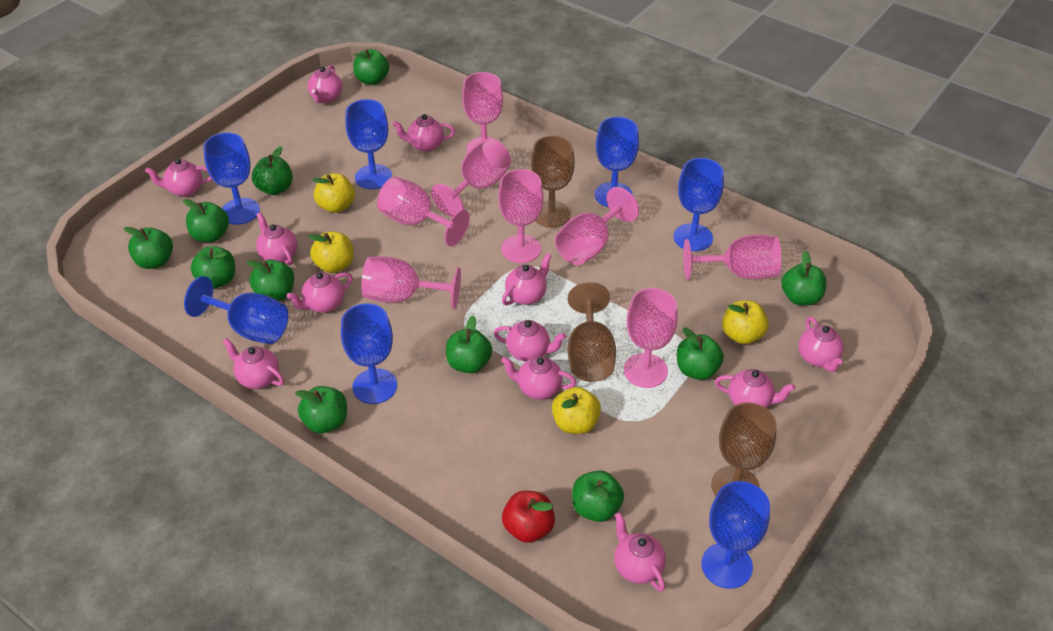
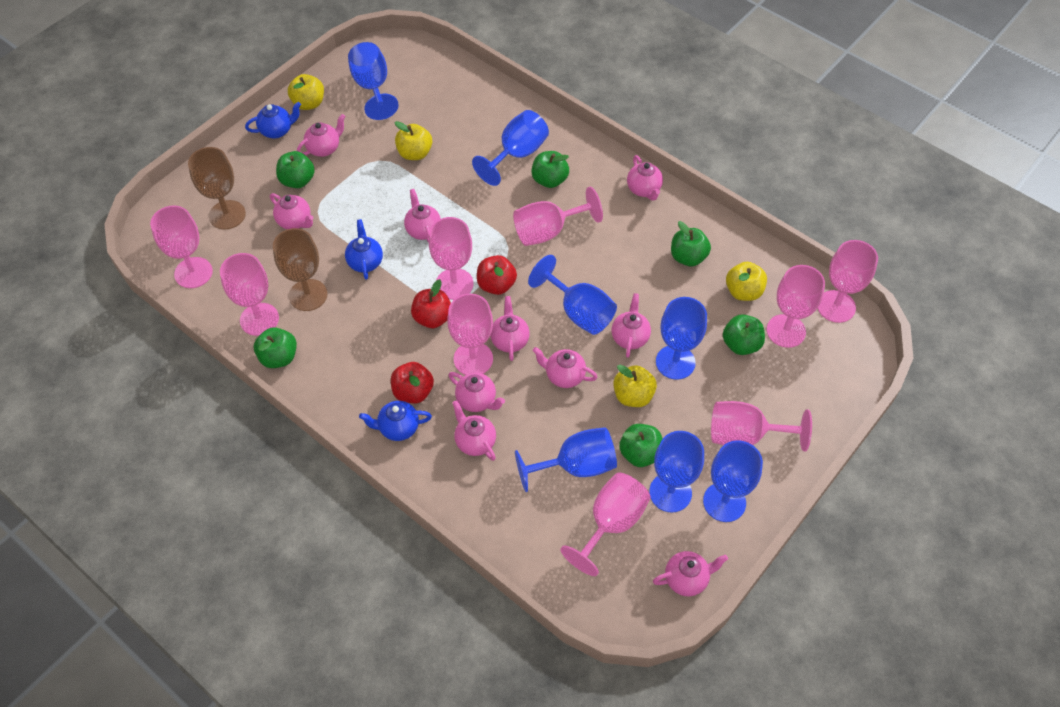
blue teapot: 0 -> 3
brown goblet: 3 -> 2
green apple: 11 -> 6
pink goblet: 8 -> 9
pink teapot: 12 -> 10
red apple: 1 -> 3

